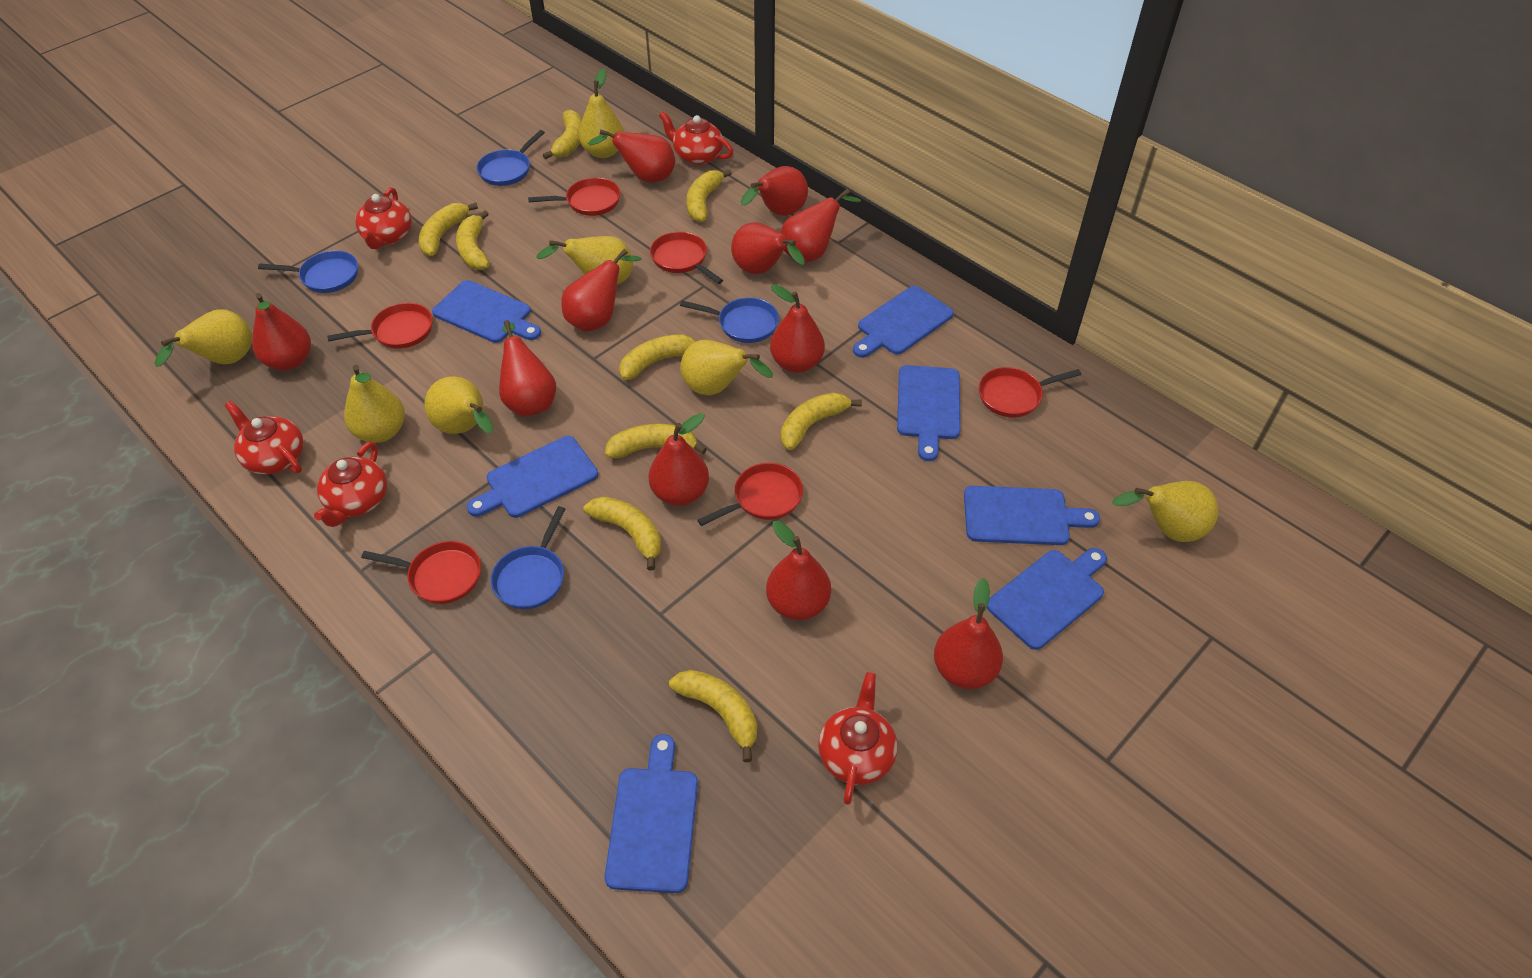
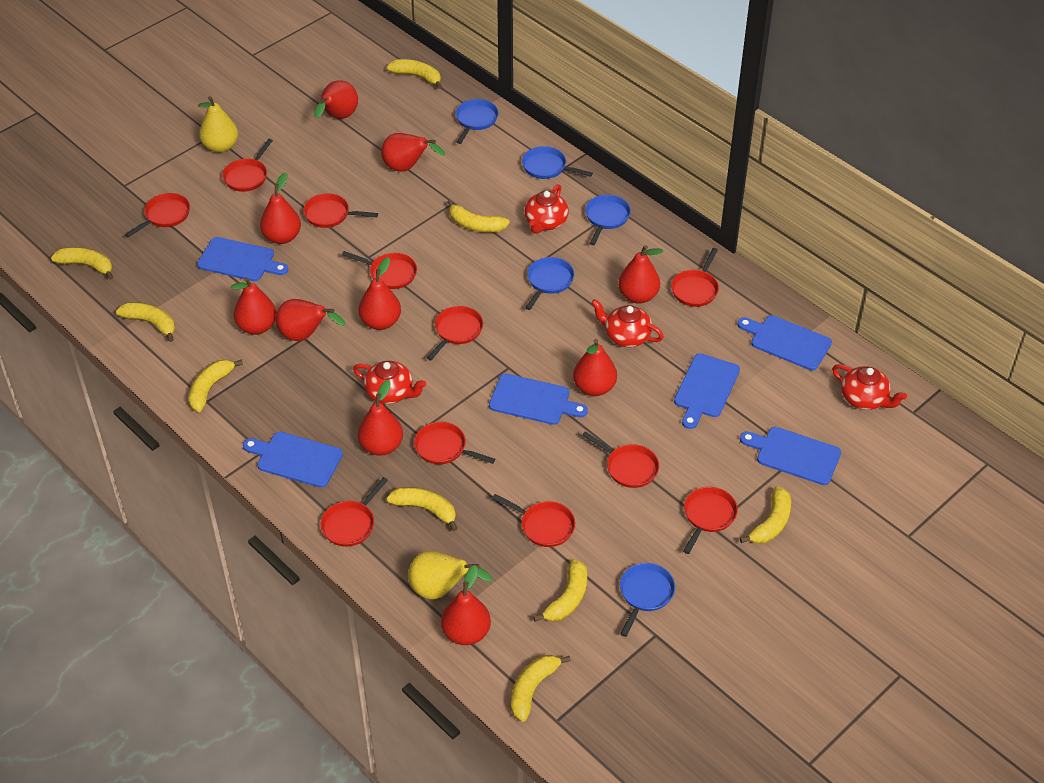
blue cutting board: 7 -> 6
blue pan: 4 -> 5
red pan: 6 -> 11
red pear: 11 -> 10
red teapot: 5 -> 4
yellow pear: 7 -> 2

